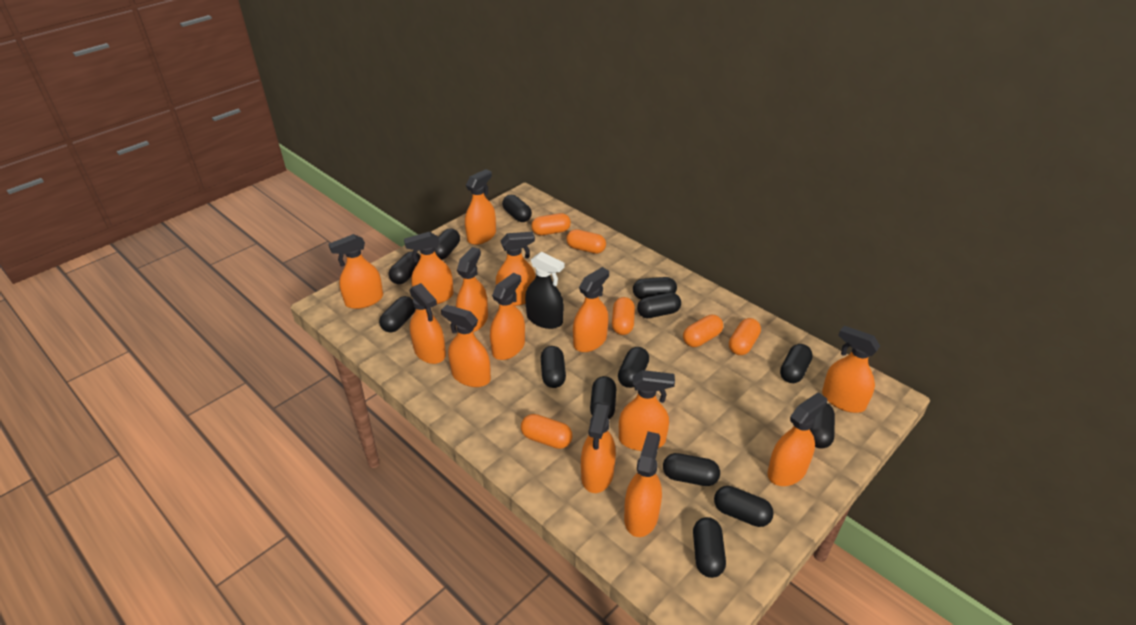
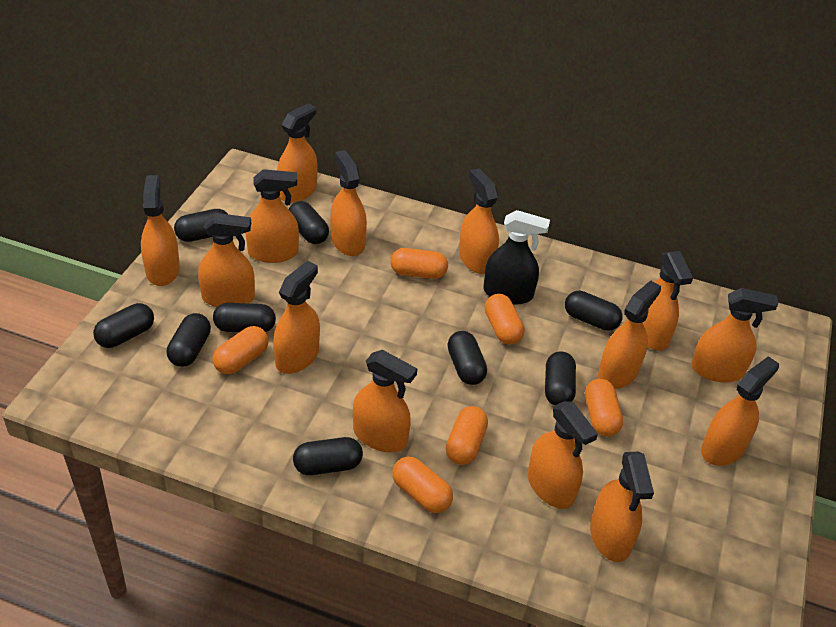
black capsule: 14 -> 9

